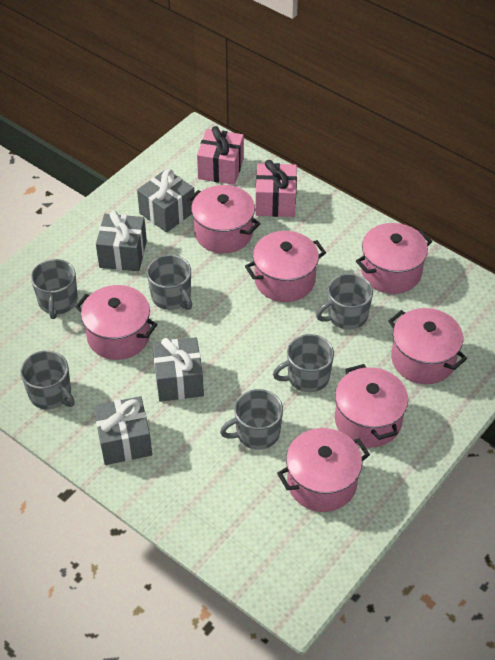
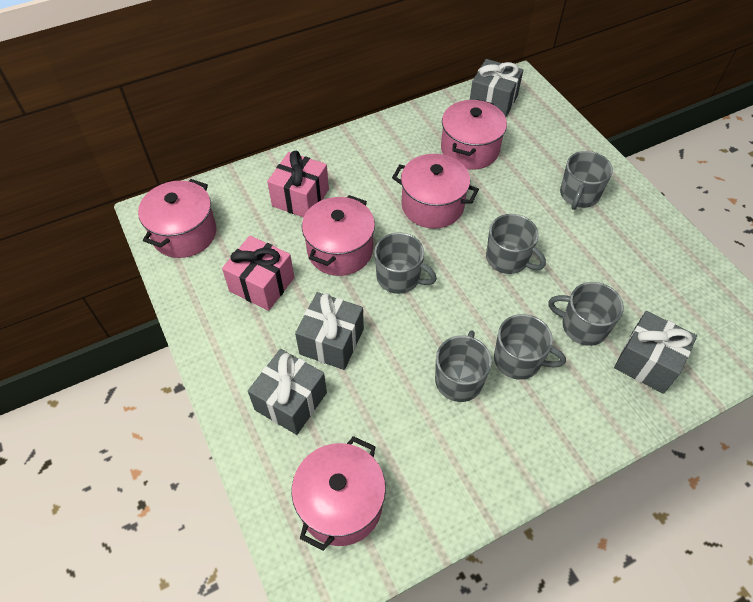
pink pot: 7 -> 5

